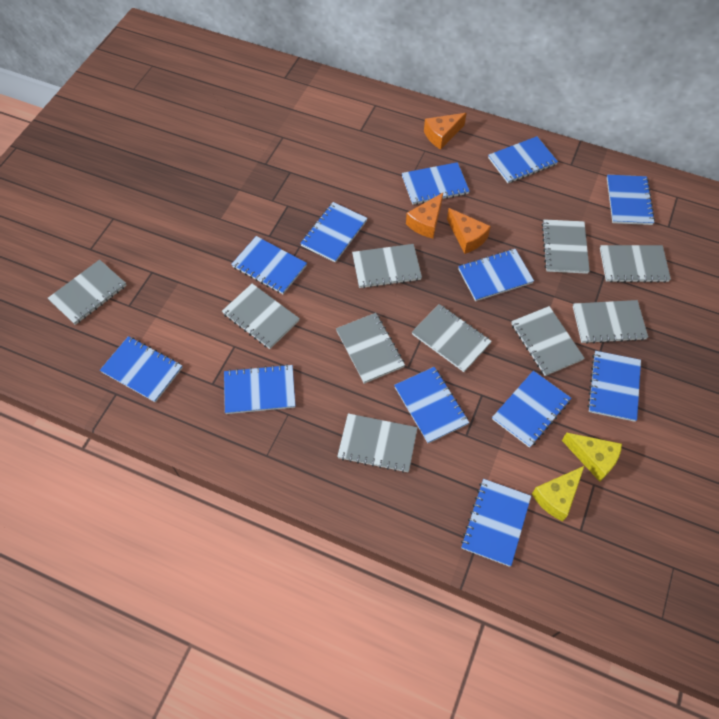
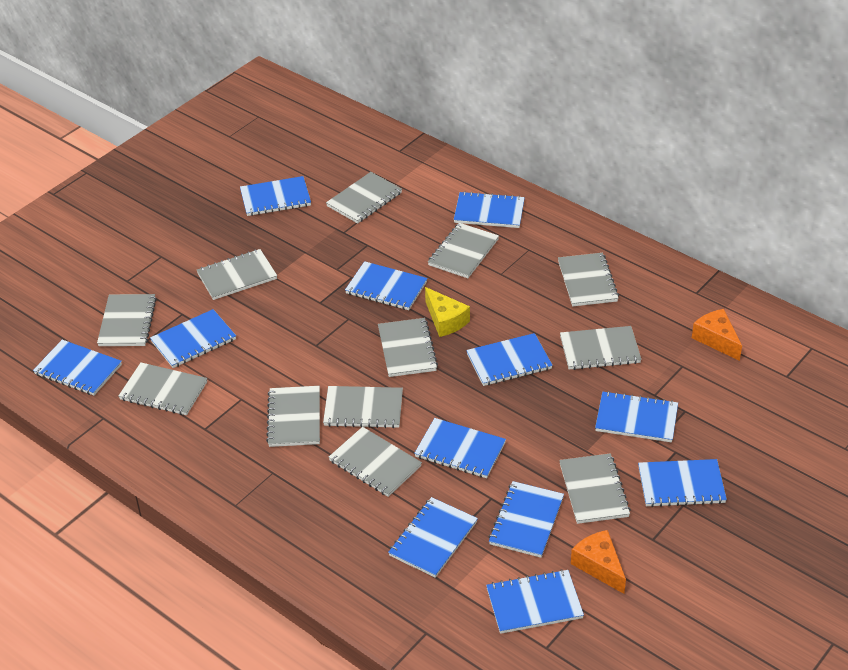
grey notebook: 10 -> 12
orange cheese: 3 -> 2
yellow cheese: 2 -> 1

